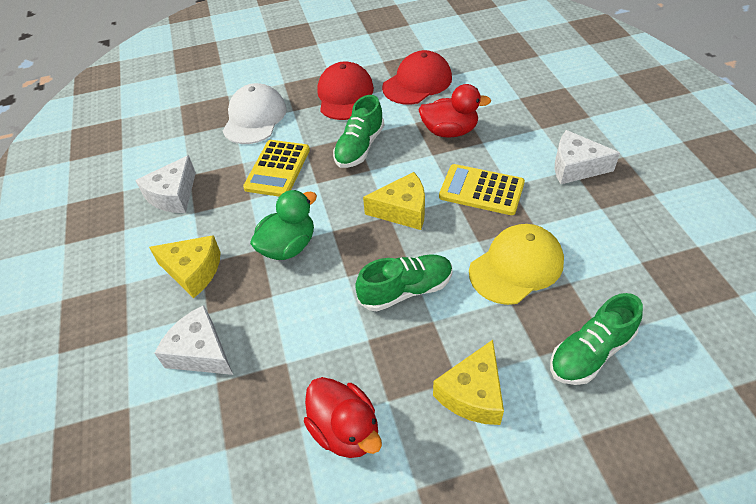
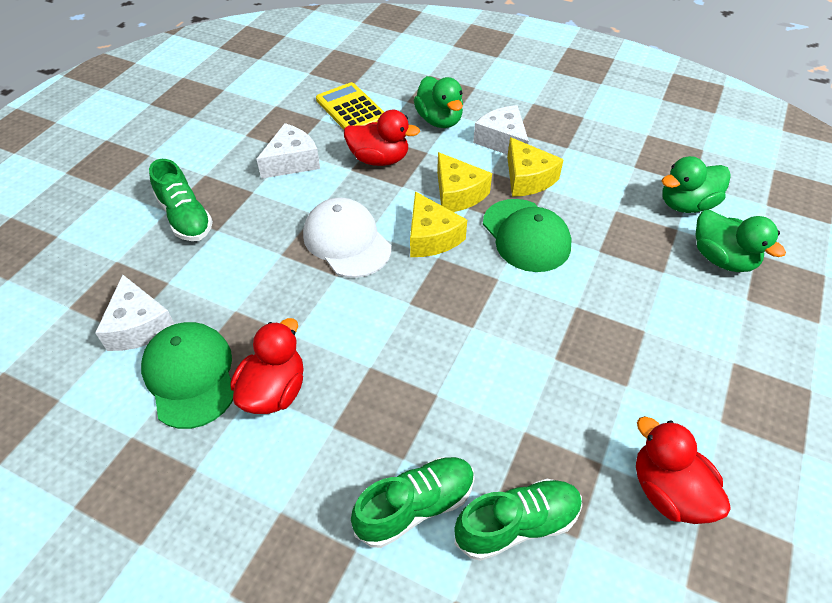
green cap: 0 -> 2
green duck: 1 -> 3
red cap: 2 -> 0
red duck: 2 -> 3
yellow calculator: 2 -> 1
yellow cap: 1 -> 0

